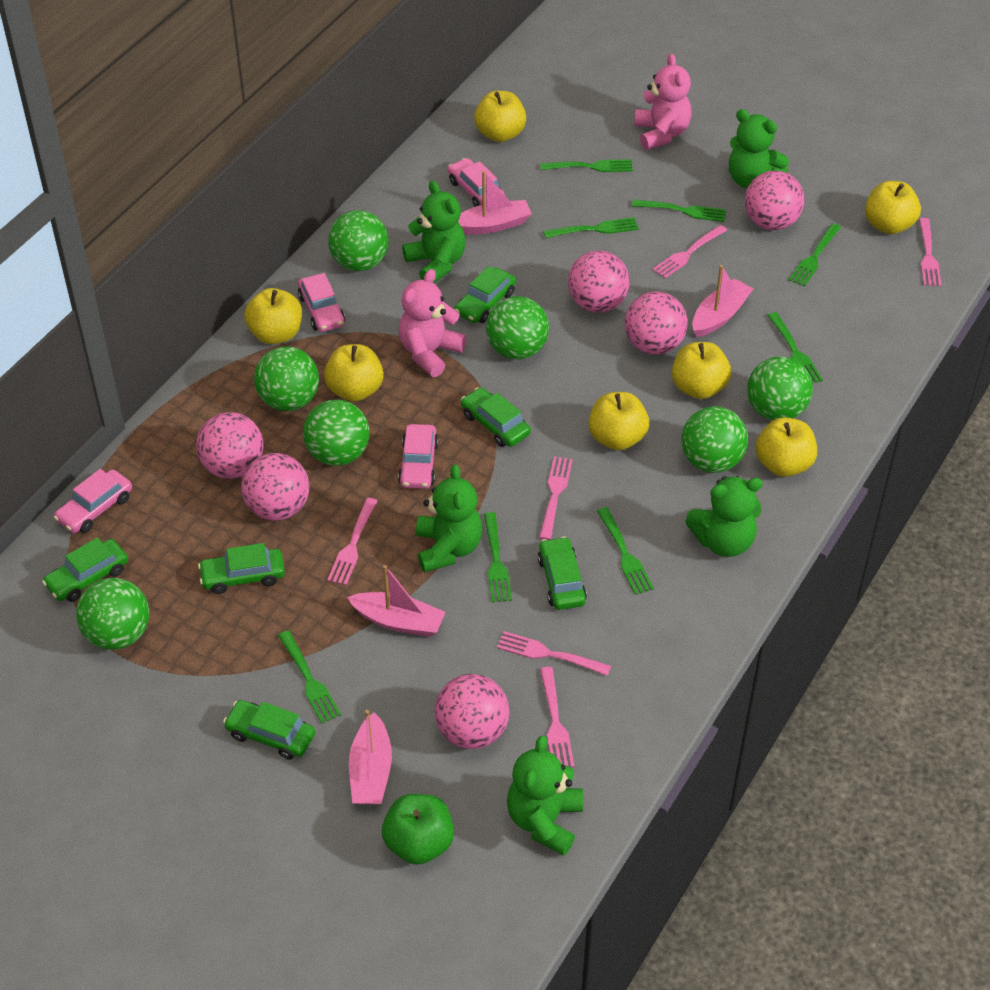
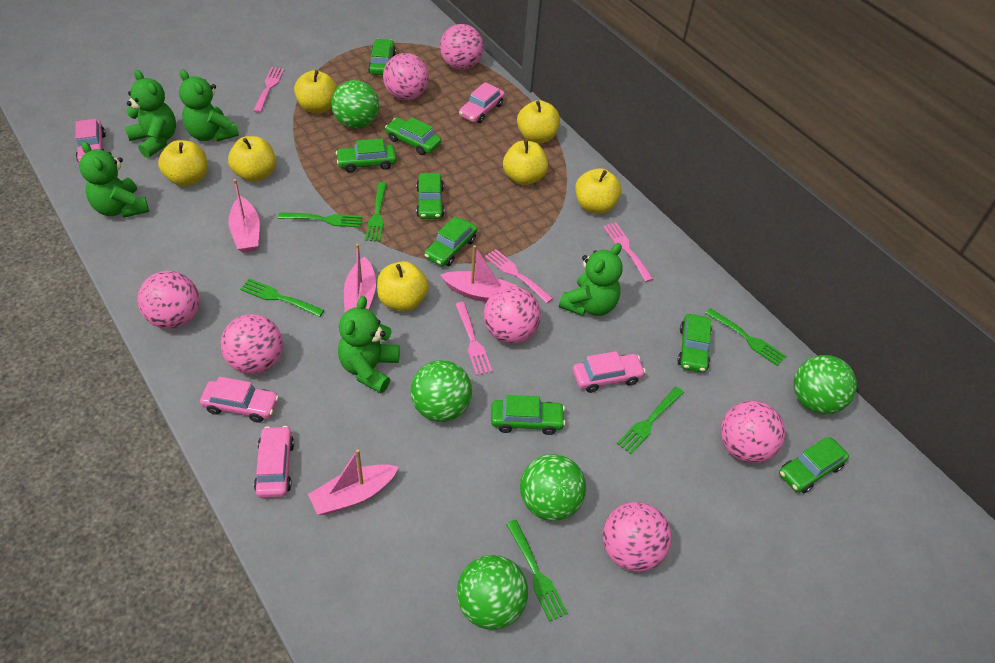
green apple: 1 -> 0
green ball: 7 -> 5
green car: 6 -> 8
green fork: 8 -> 6
pink ball: 6 -> 7
pink car: 4 -> 5
pink fork: 6 -> 4
pink teddy bear: 2 -> 0

